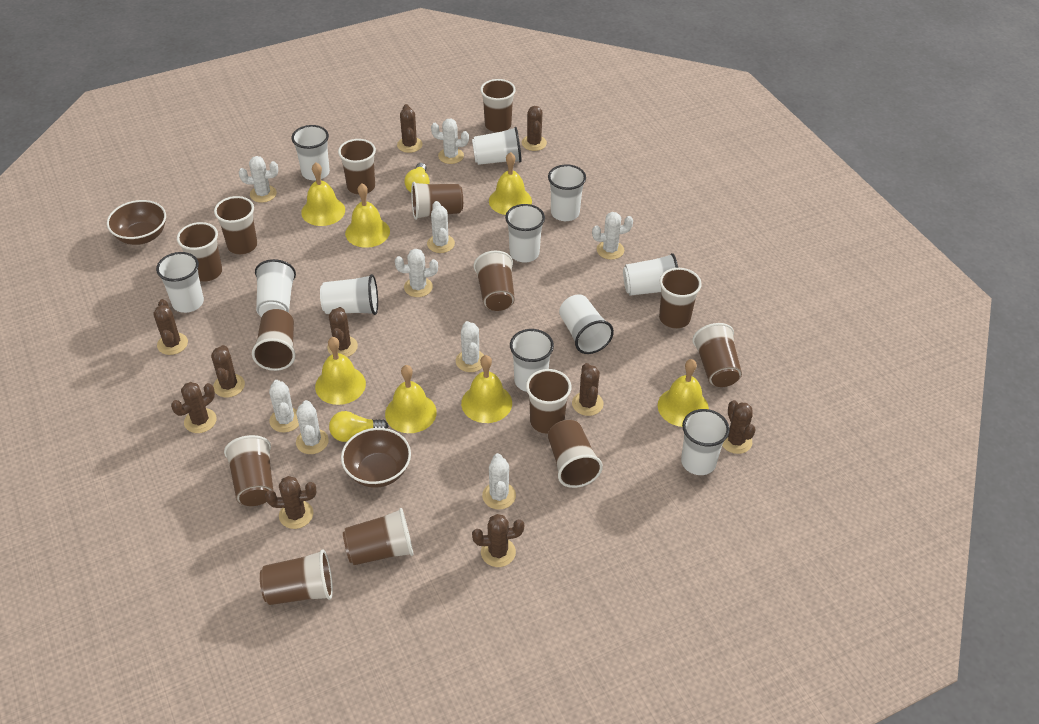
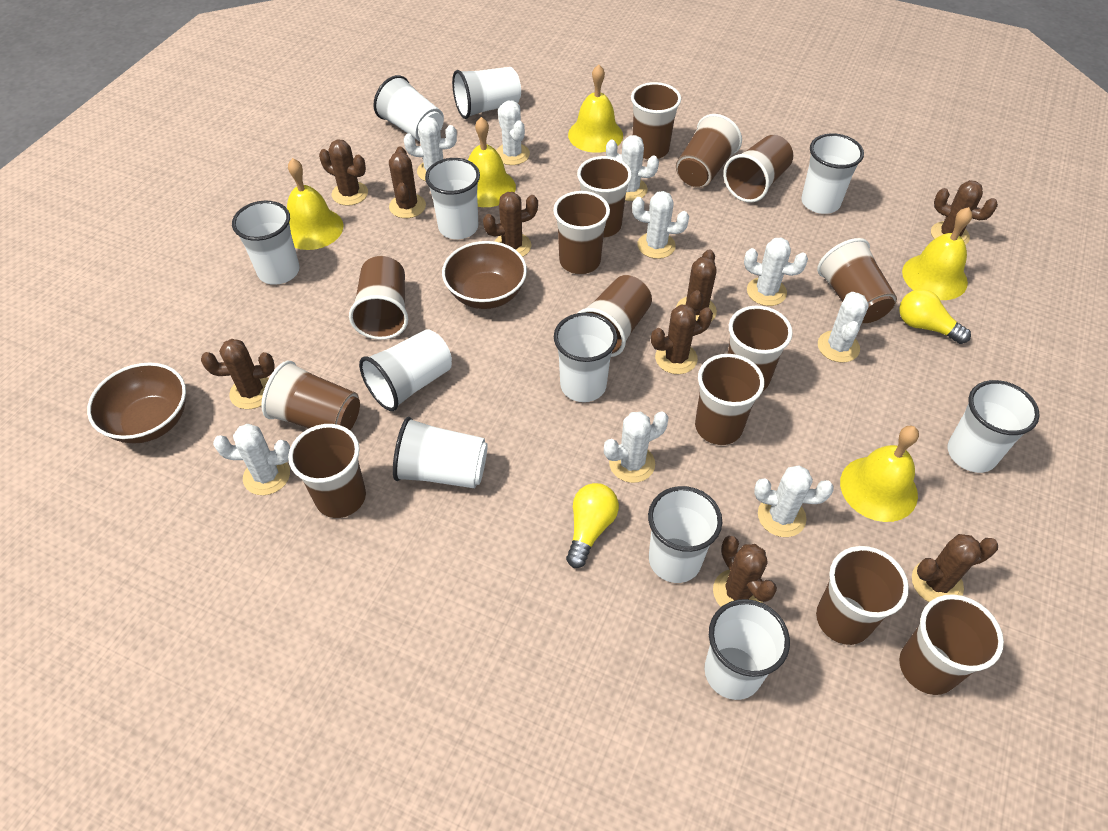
brown cactus: 10 -> 9
yellow bell: 7 -> 5

